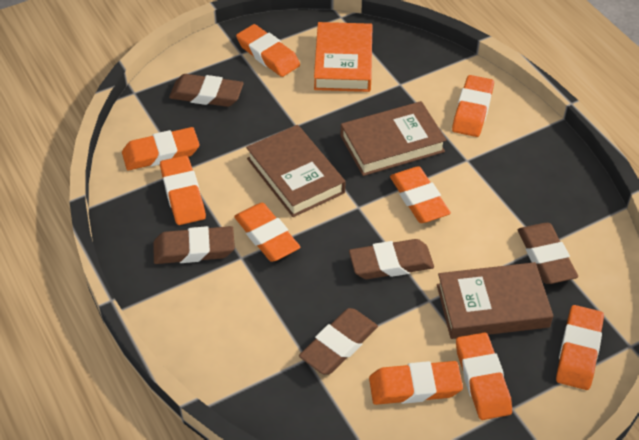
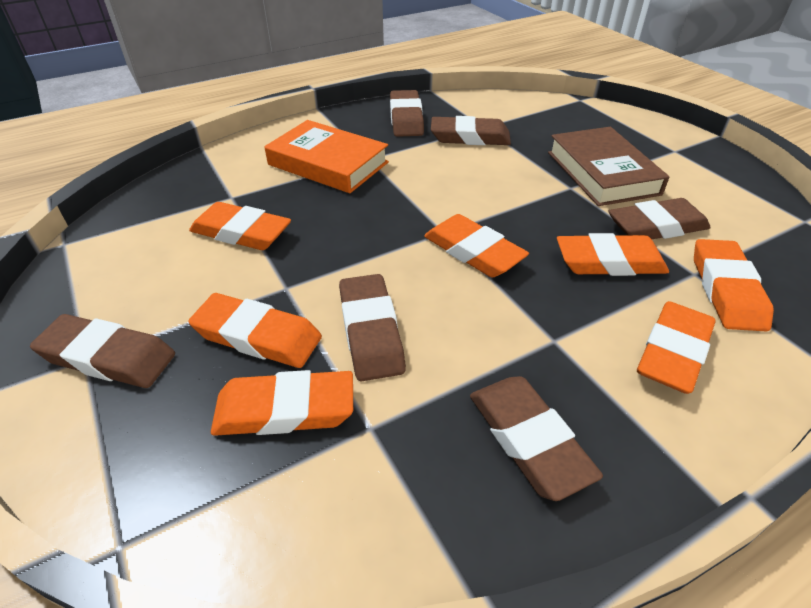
brown book: 3 -> 1
brown eraser: 5 -> 6
orange eraser: 9 -> 7

